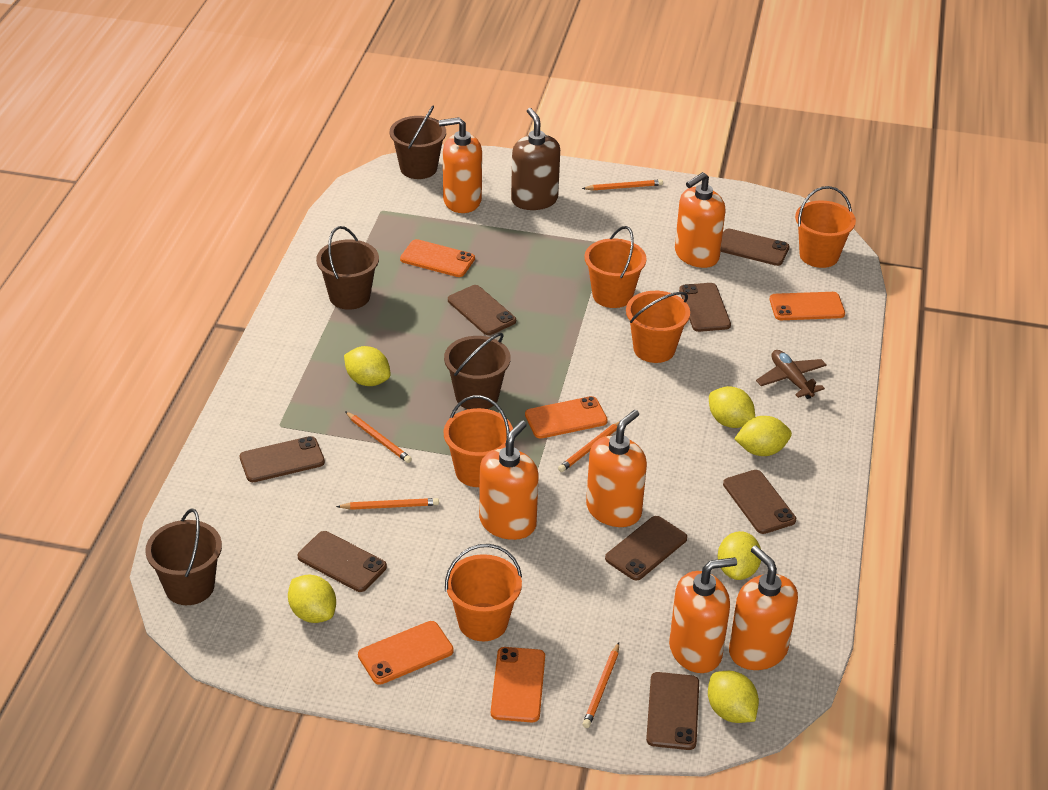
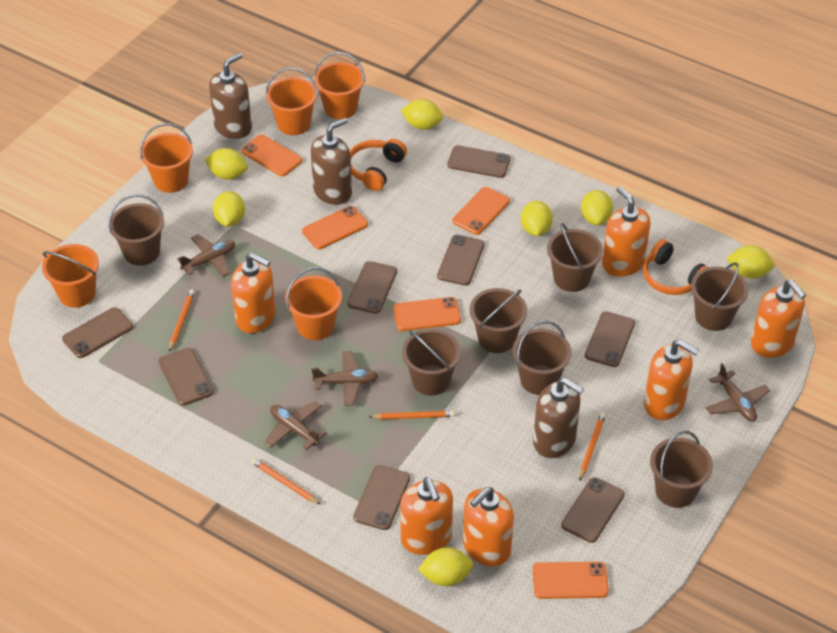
brown bucket: 4 -> 7
brown plane: 1 -> 4
brown soap dispenser: 1 -> 3
orange headphones: 0 -> 2
orange pencil: 5 -> 4
yellow lemon: 6 -> 7

